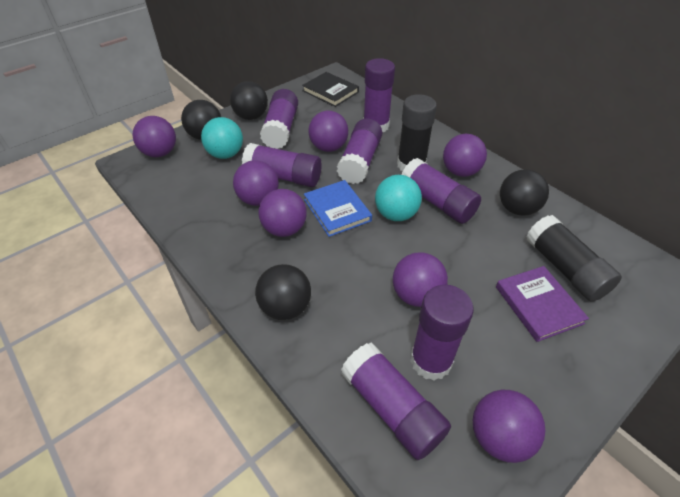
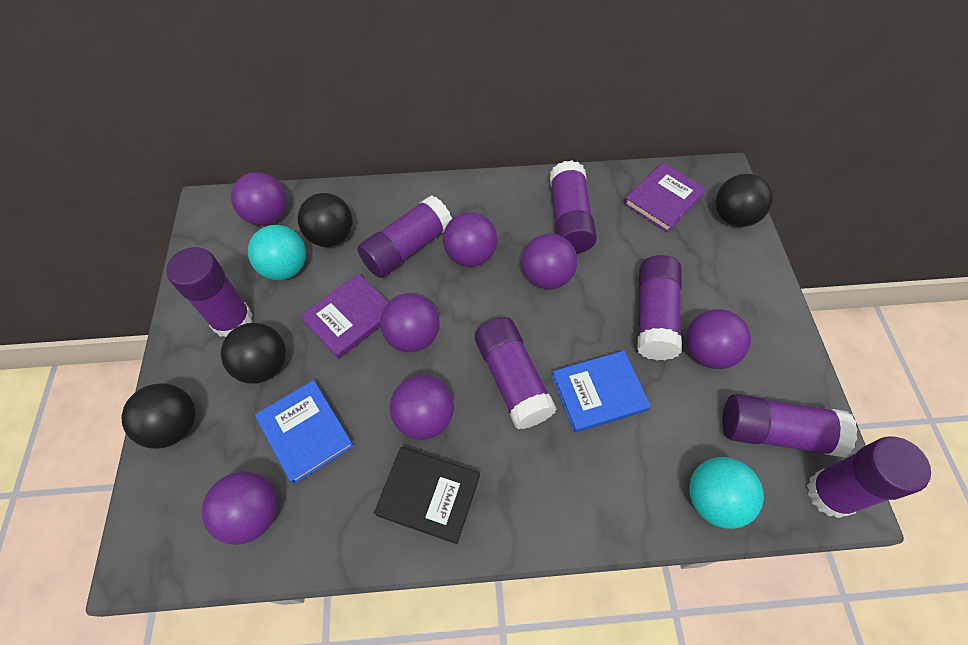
black glue stick: 2 -> 0
blue book: 1 -> 2
purple book: 1 -> 2

